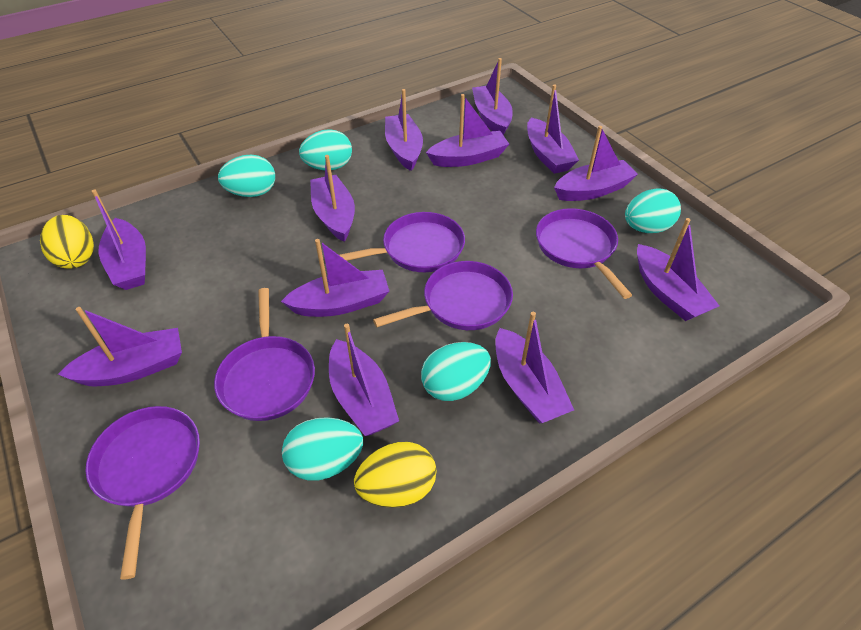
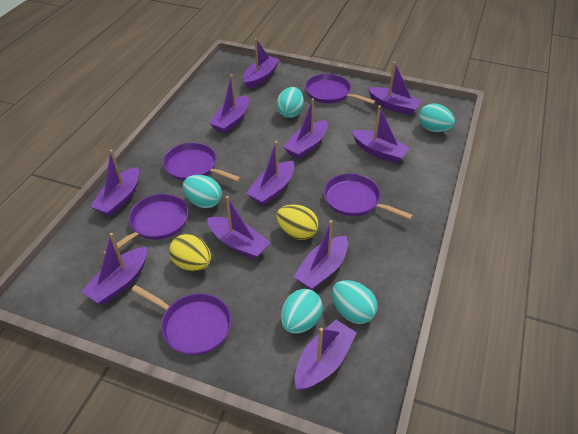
purple boat: 12 -> 11

